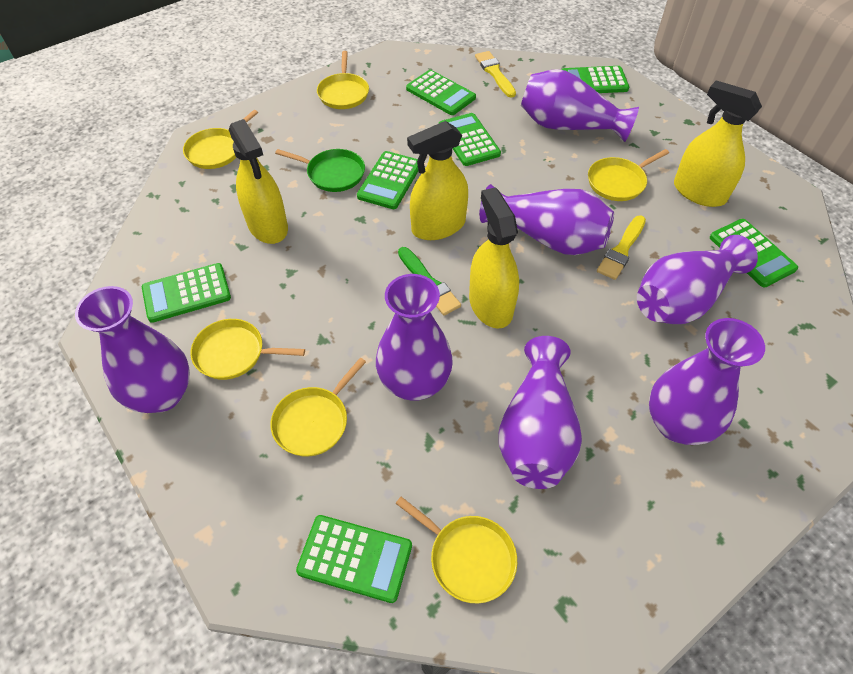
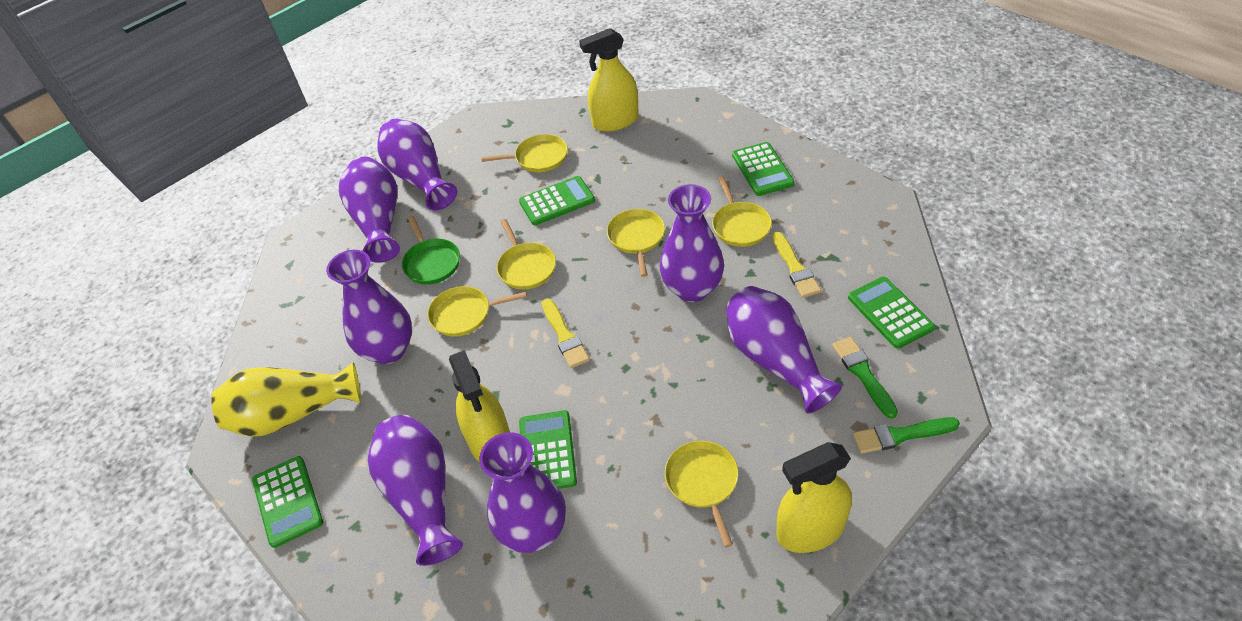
green brush: 1 -> 2
green calculator: 7 -> 5
yellow spray bottle: 4 -> 3
yellow vase: 0 -> 1

